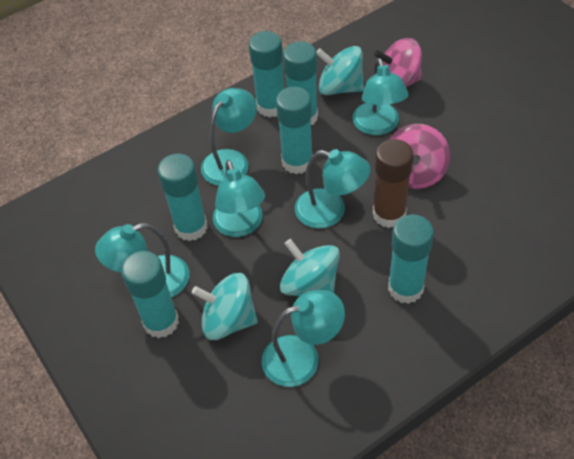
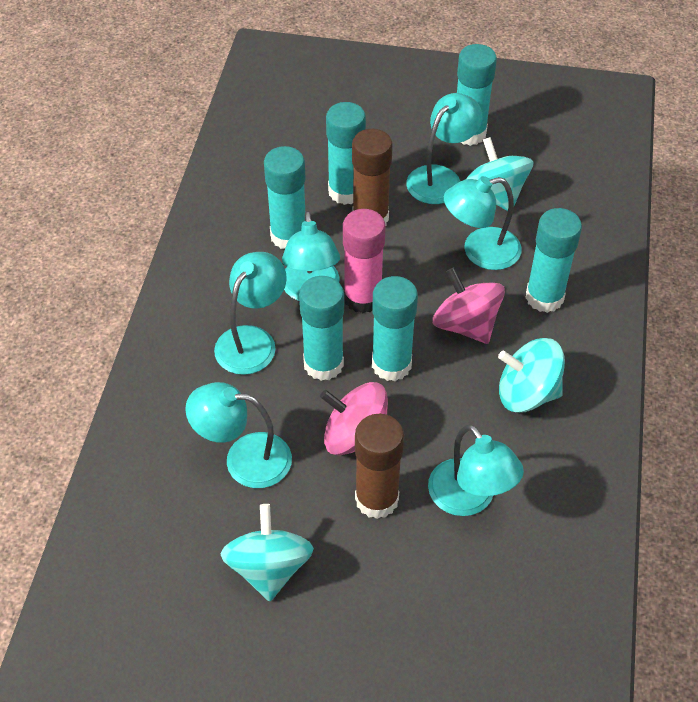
brown glue stick: 1 -> 2
pink glue stick: 0 -> 1

